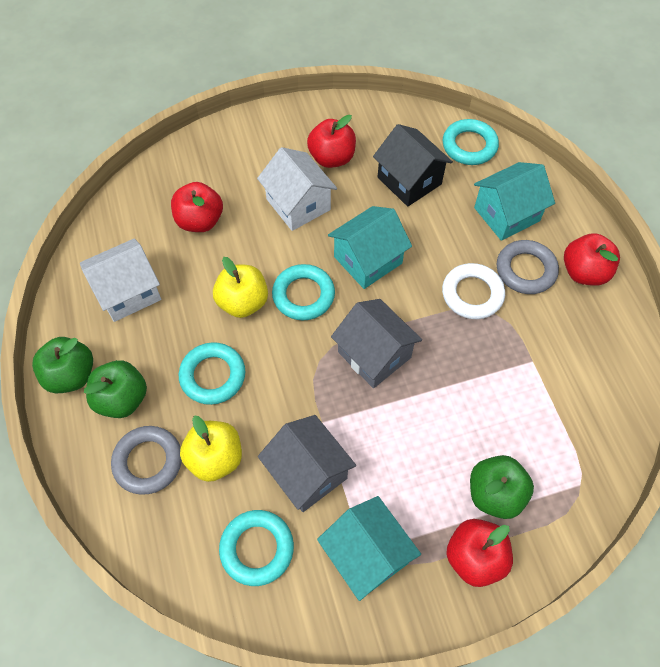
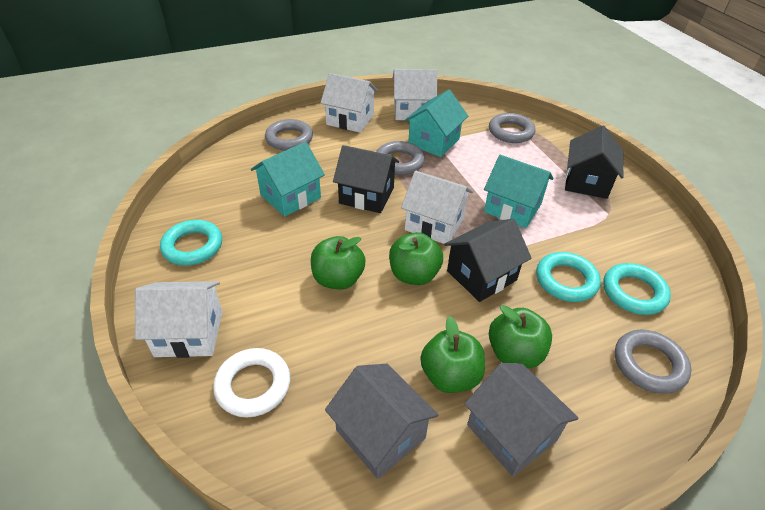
black house: 1 -> 3
green apple: 3 -> 4
grey ring: 2 -> 4
red apple: 4 -> 0
turquoise ring: 4 -> 3
white house: 2 -> 4
yellow apple: 2 -> 0

